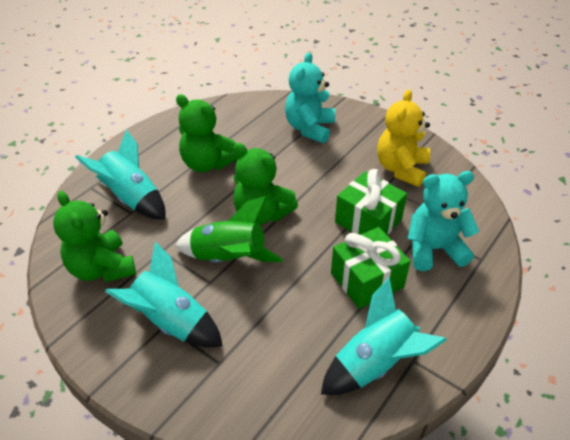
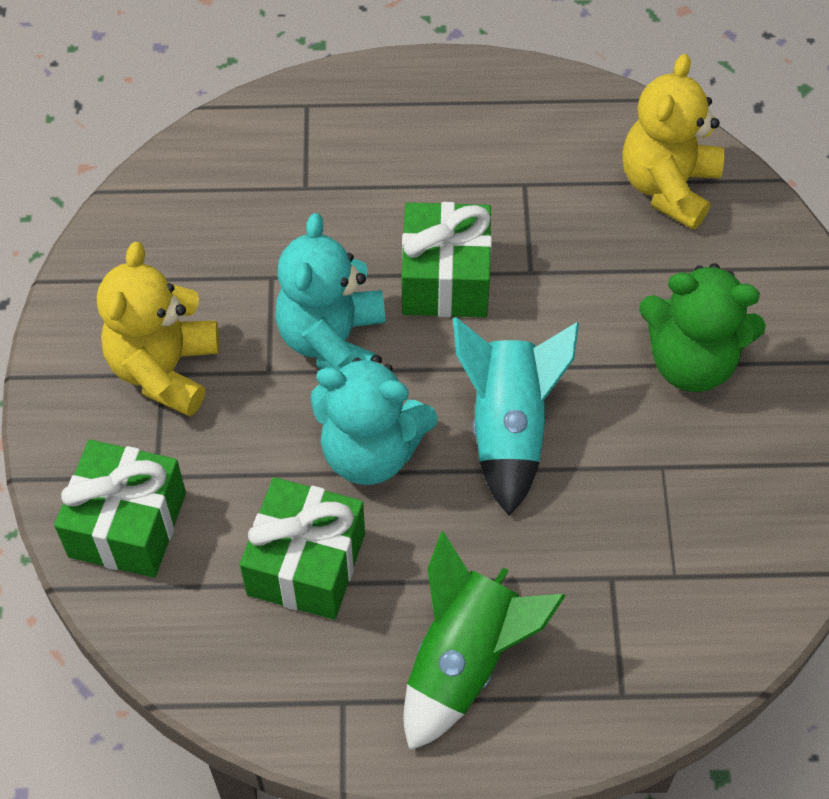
green gift: 2 -> 3
green teddy bear: 3 -> 1
turquoise rocket: 3 -> 1
yellow teddy bear: 1 -> 2

